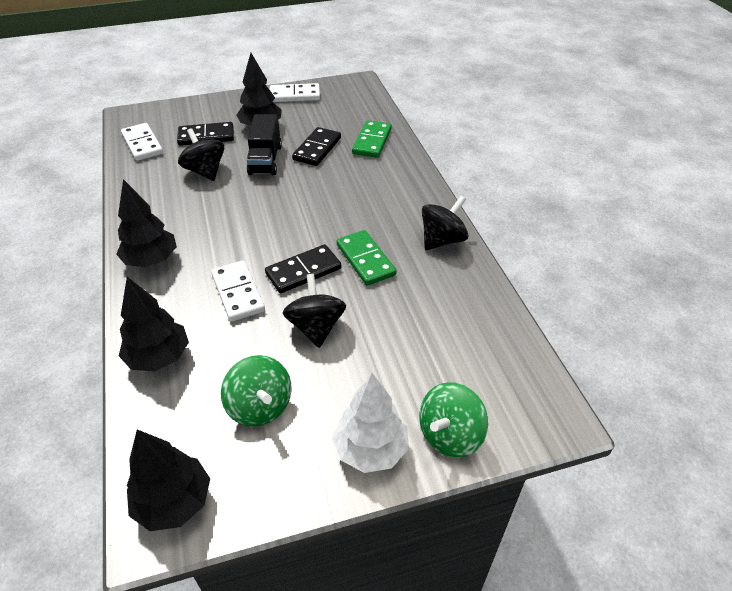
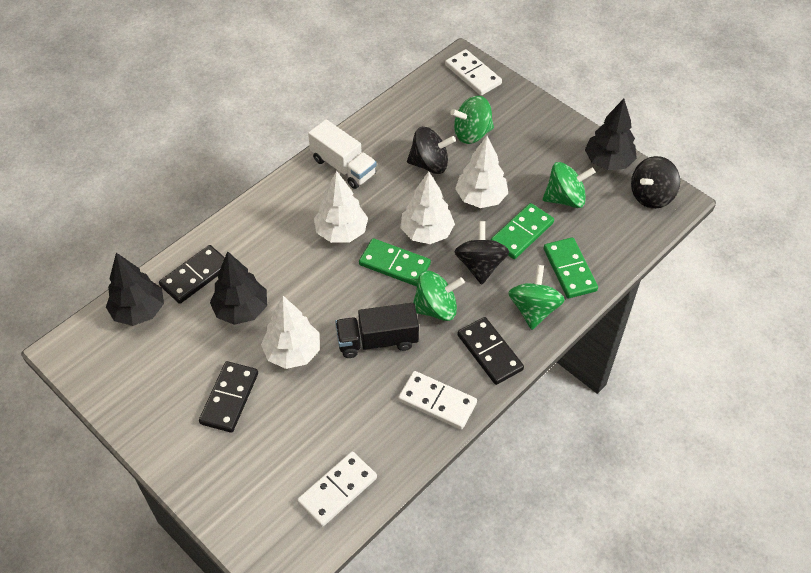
black tree: 4 -> 3
green domino: 2 -> 3
green spinning top: 2 -> 4
white tree: 1 -> 4
white truck: 0 -> 1

